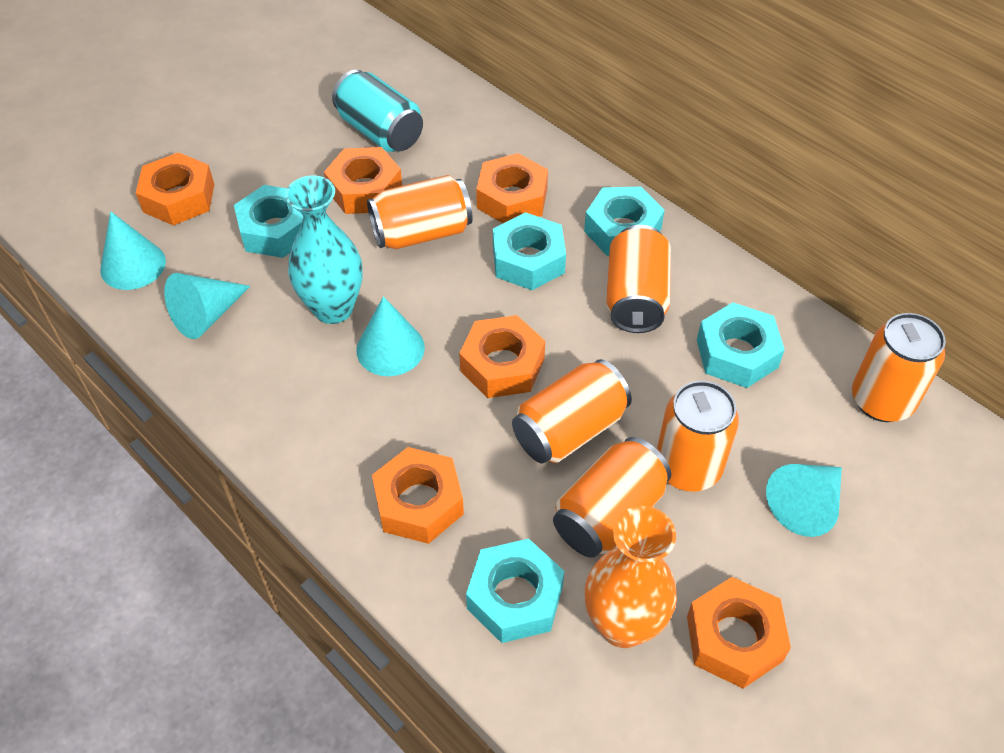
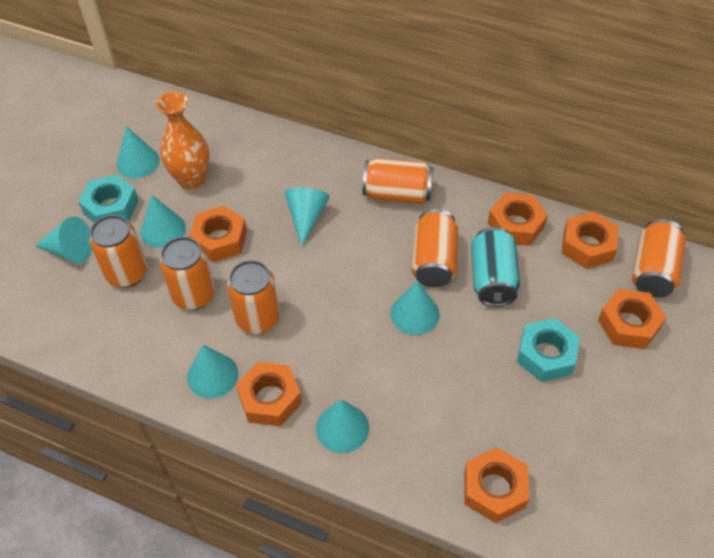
turquoise cone: 4 -> 7
turquoise nut: 5 -> 2
turquoise vase: 1 -> 0

